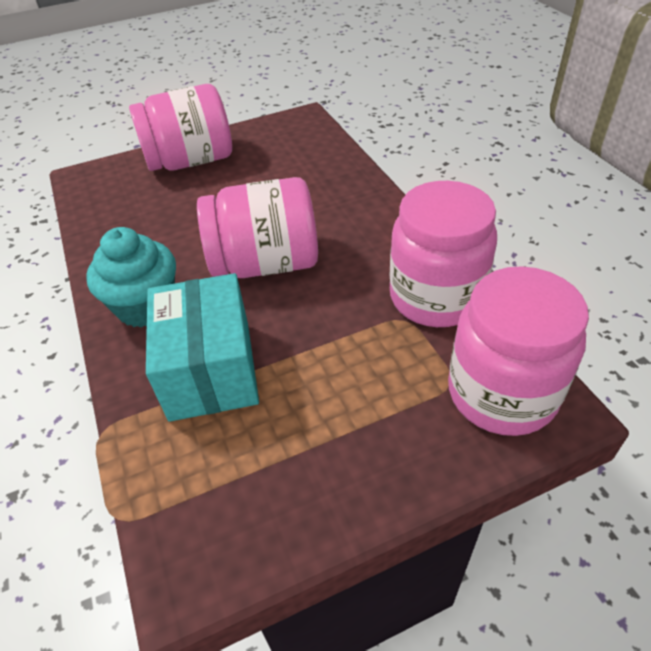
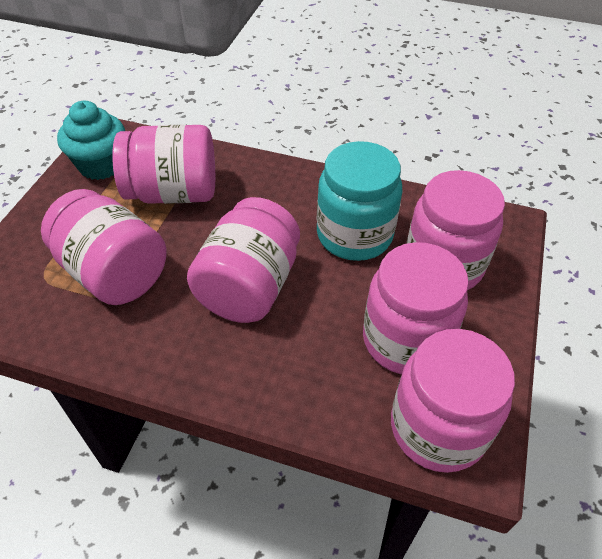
pink jar: 4 -> 6
turquoise box: 1 -> 0
turquoise jar: 0 -> 1

